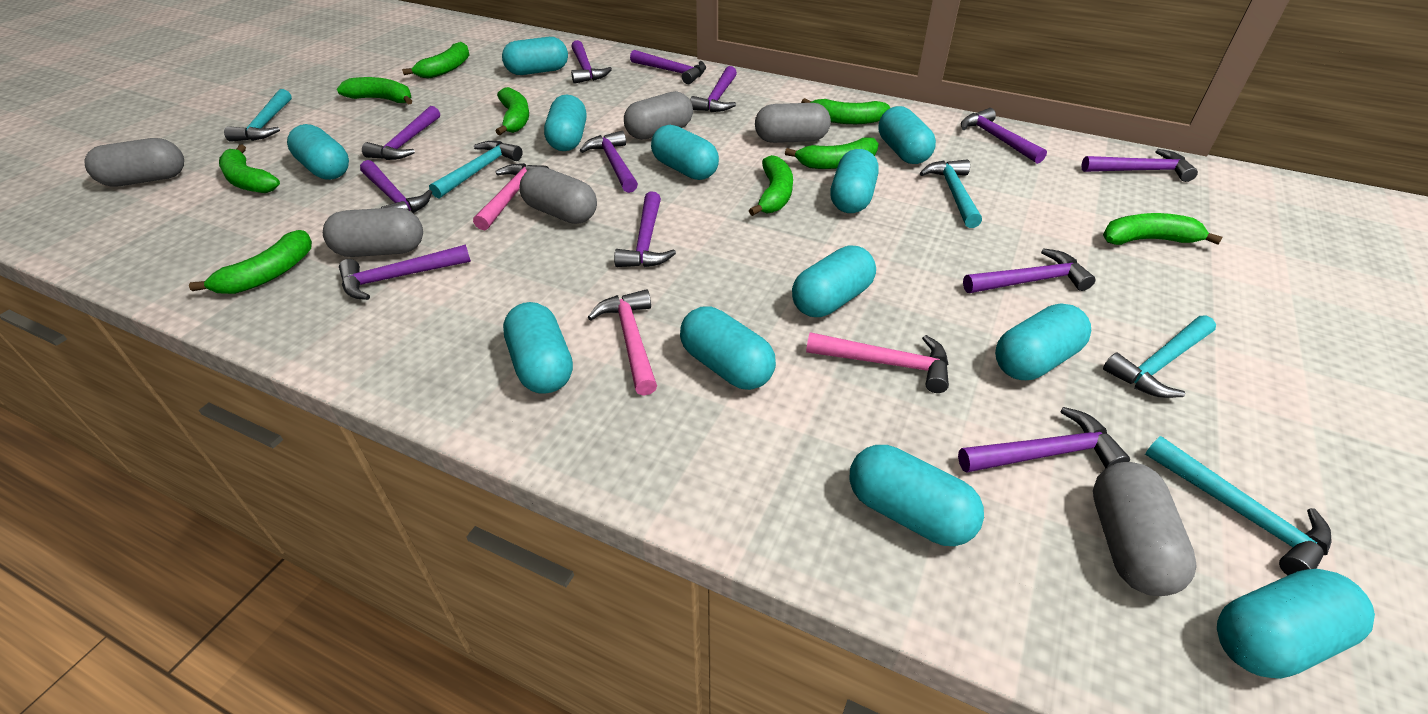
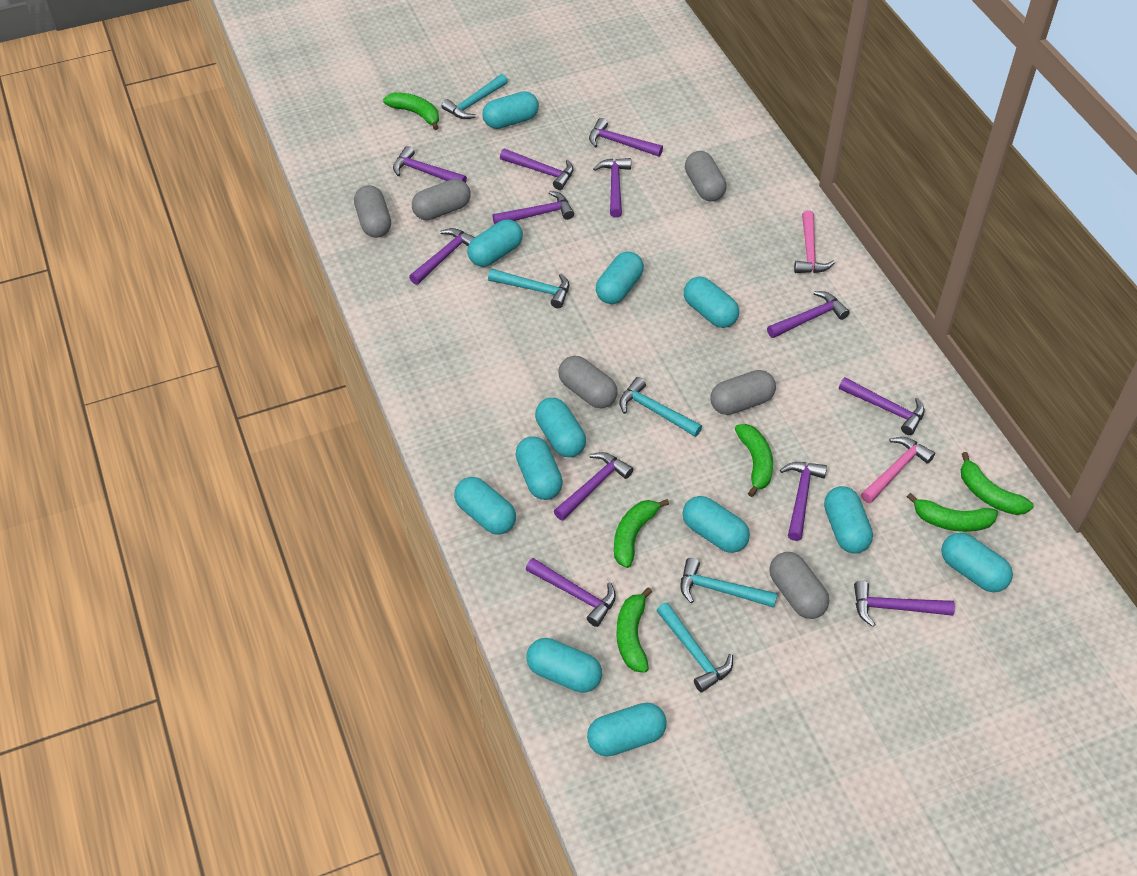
green banana: 9 -> 6
pink hammer: 3 -> 2

